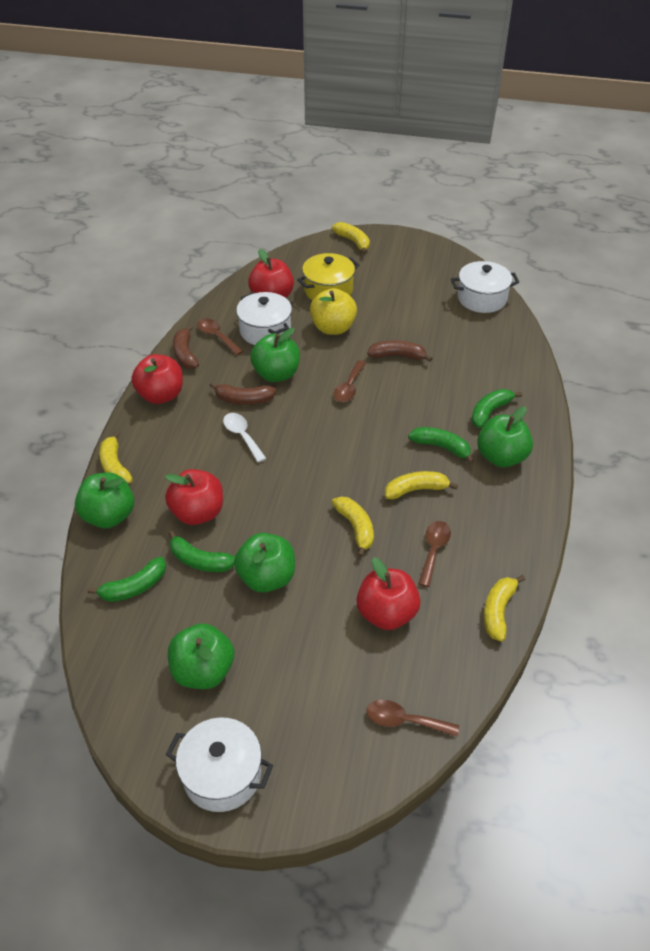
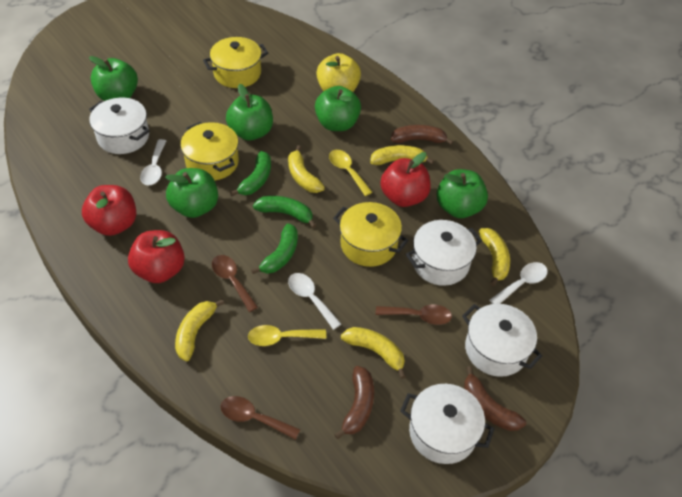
brown spoon: 4 -> 3
green banana: 4 -> 3
red apple: 4 -> 3
white pot: 3 -> 4
white spoon: 1 -> 3
yellow pot: 1 -> 3
yellow spoon: 0 -> 2

